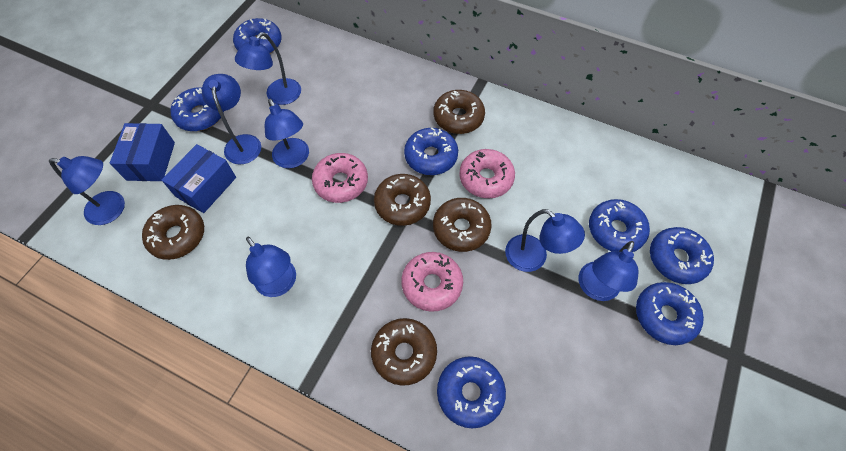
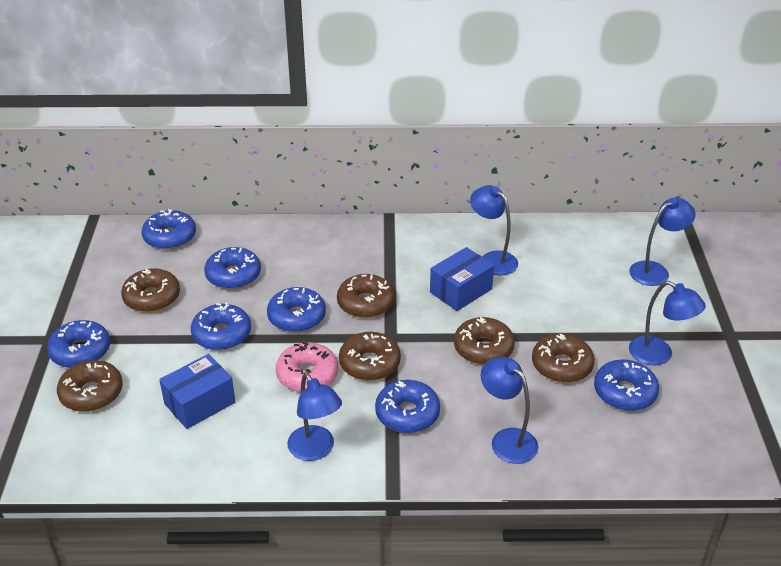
blue lamp: 7 -> 5
brown donut: 5 -> 6
pink donut: 3 -> 1

